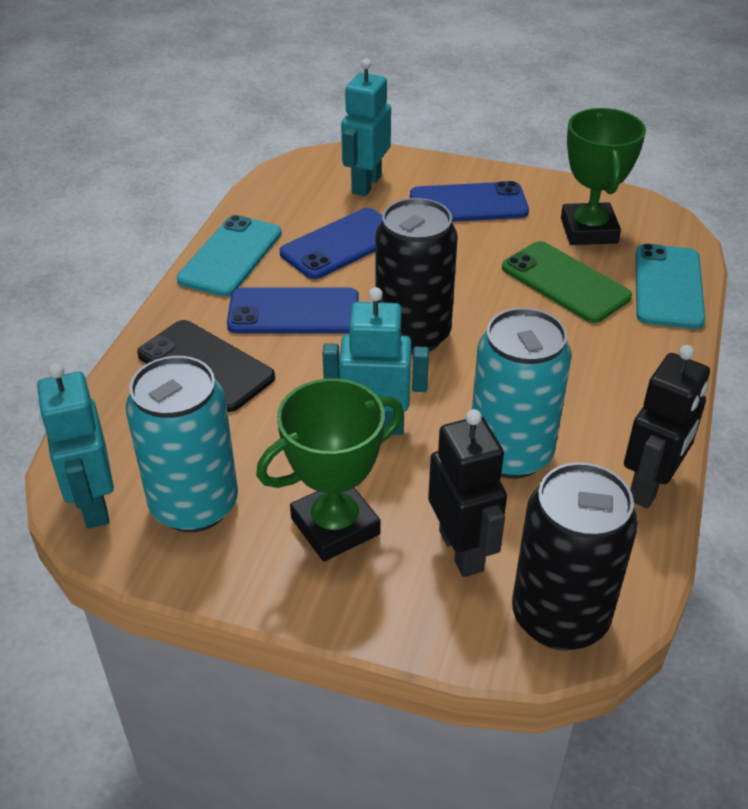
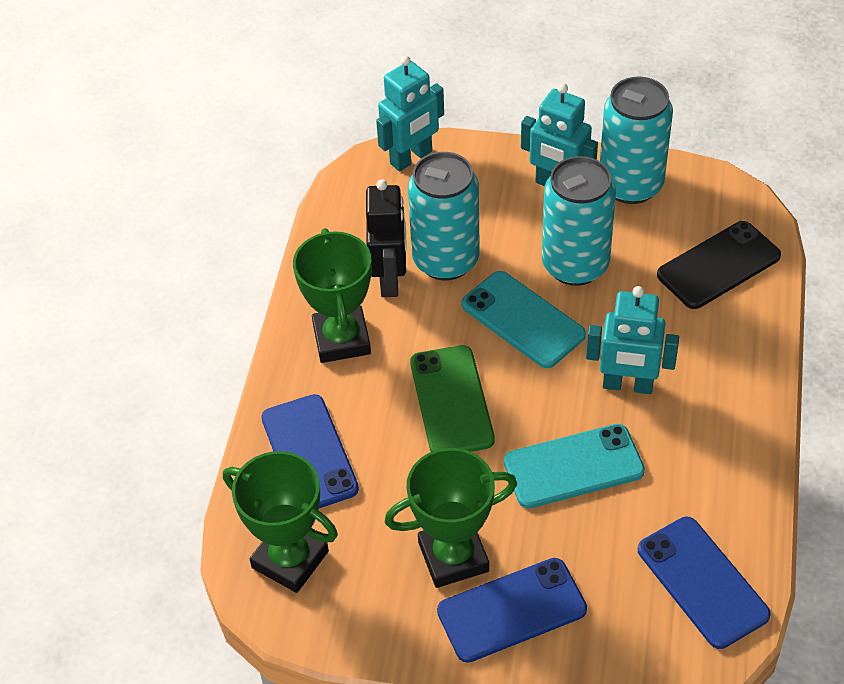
black can: 2 -> 0
black robot: 2 -> 1
green trophy: 2 -> 3
turquoise can: 2 -> 3

